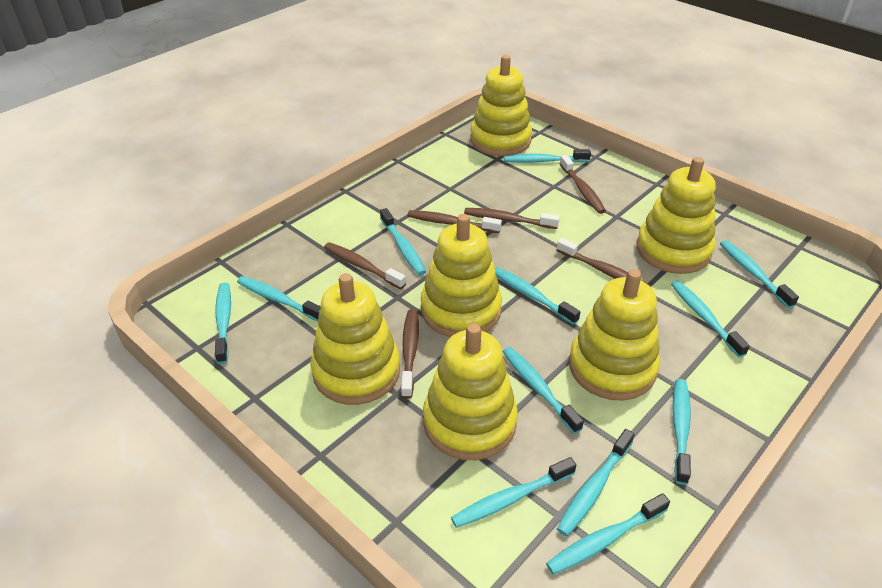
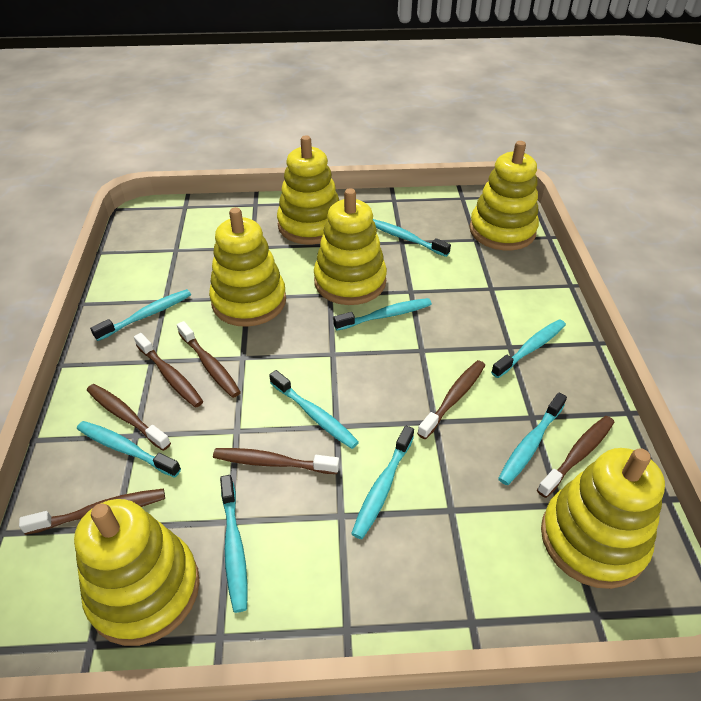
brown toothbrush: 6 -> 7
turquoise toothbrush: 12 -> 9

